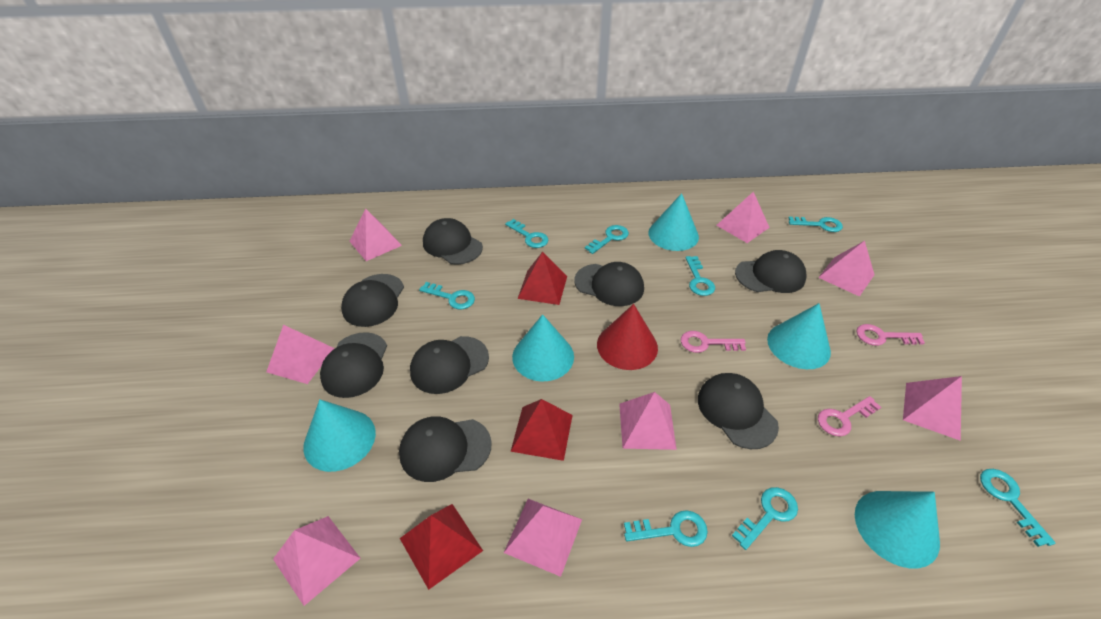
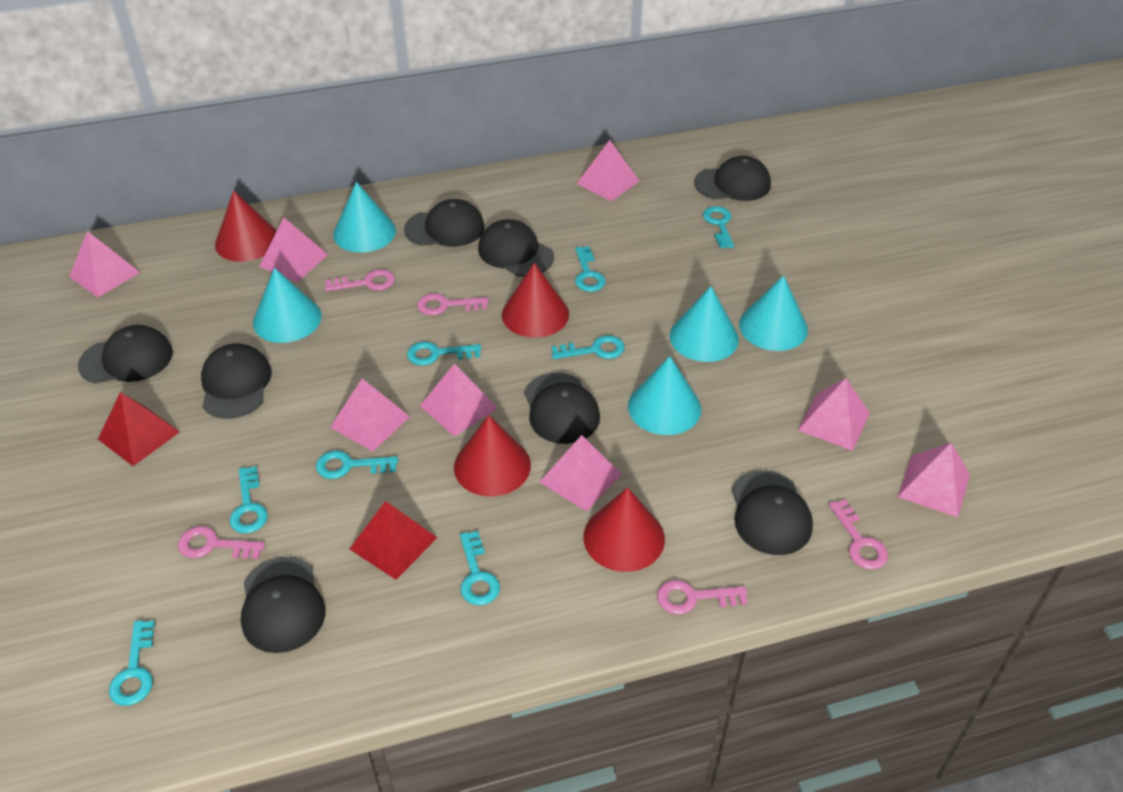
pink key: 3 -> 5
red cone: 1 -> 4
red pyramid: 3 -> 2

